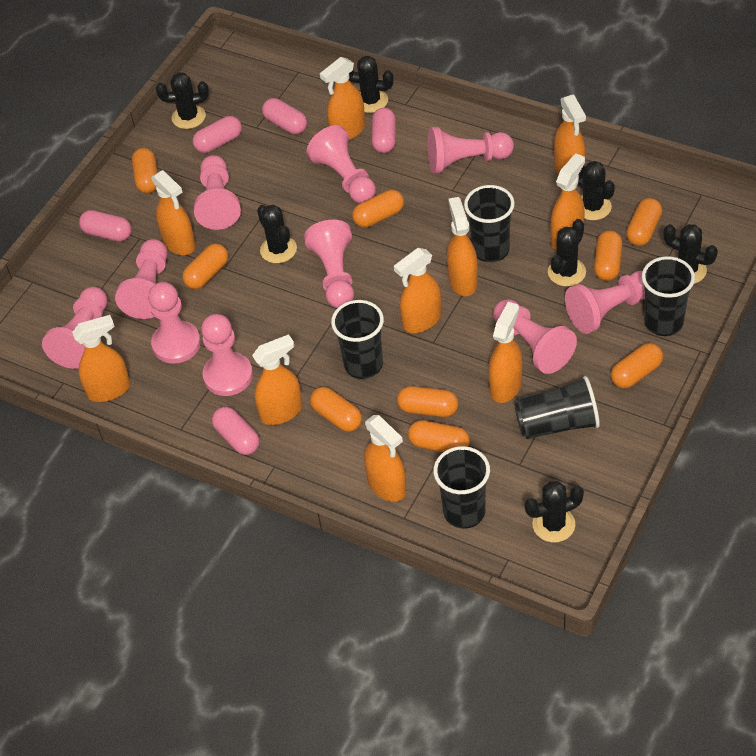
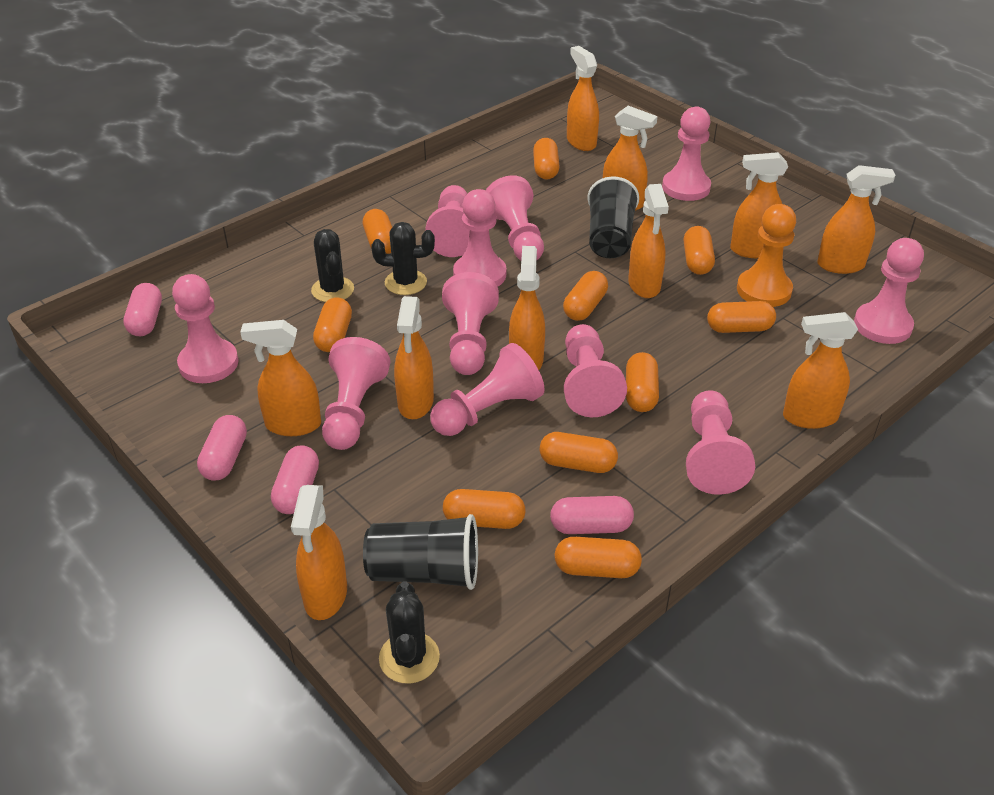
black cactus: 7 -> 3
black cup: 5 -> 2
orange capsule: 9 -> 10
orange pawn: 0 -> 1
pink capsule: 5 -> 4
pink pawn: 10 -> 11

